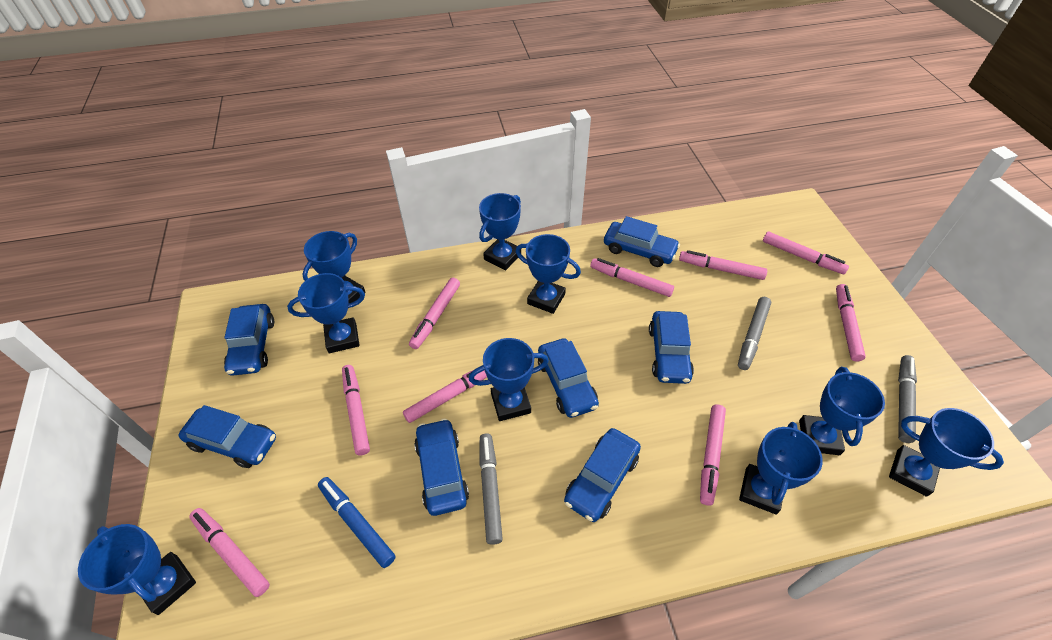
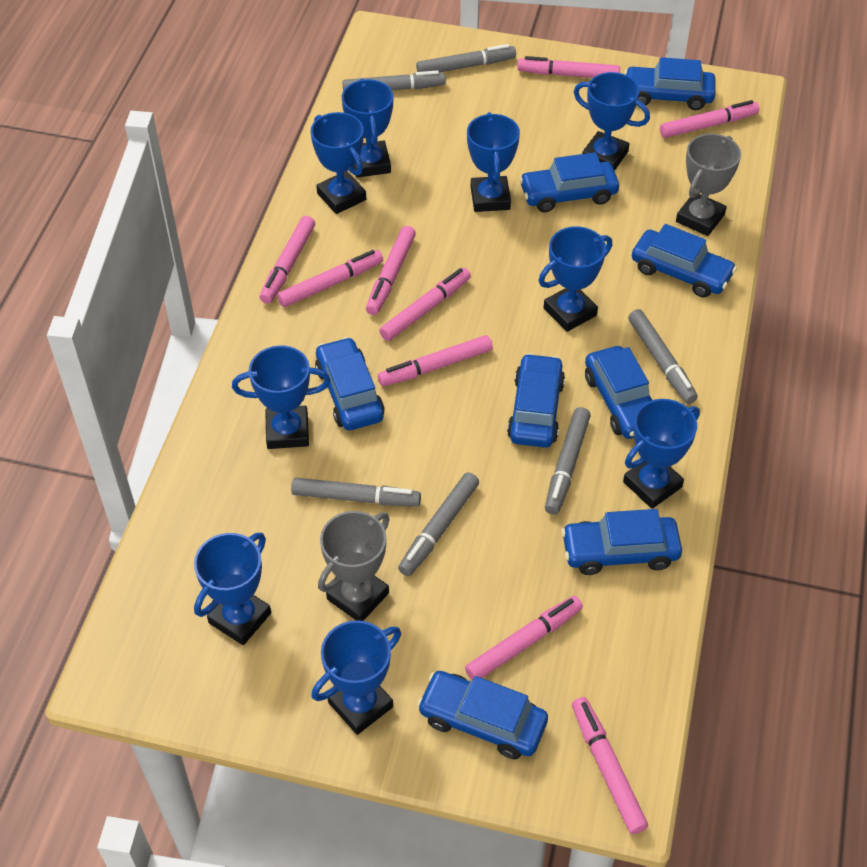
blue car: 7 -> 8
blue marker: 1 -> 0
grey marker: 3 -> 6
grey trophy: 0 -> 2

